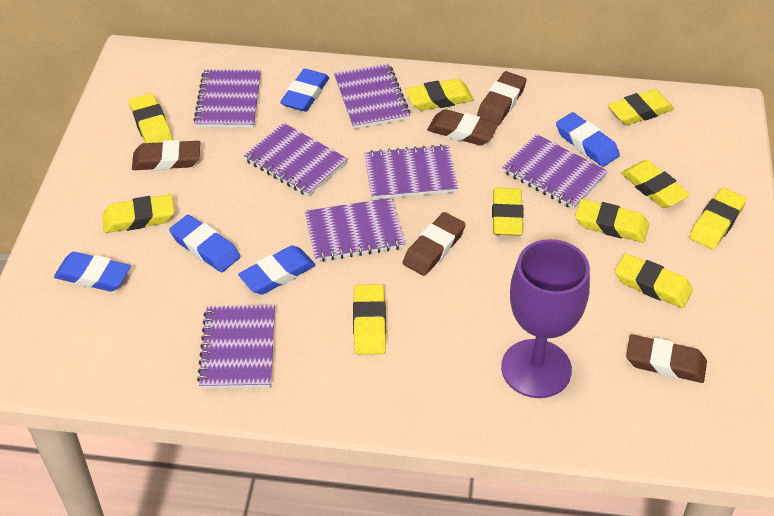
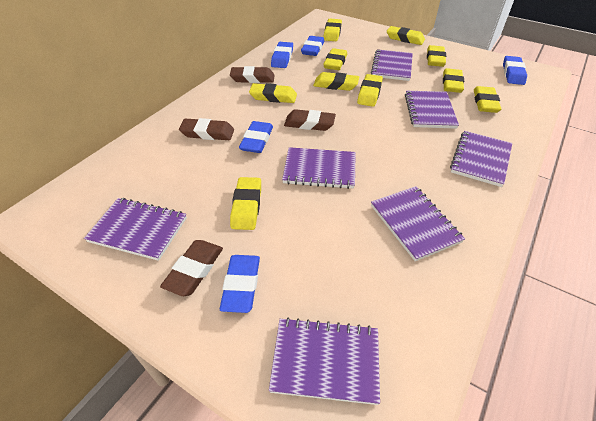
brown eraser: 5 -> 4
purple goblet: 1 -> 0

